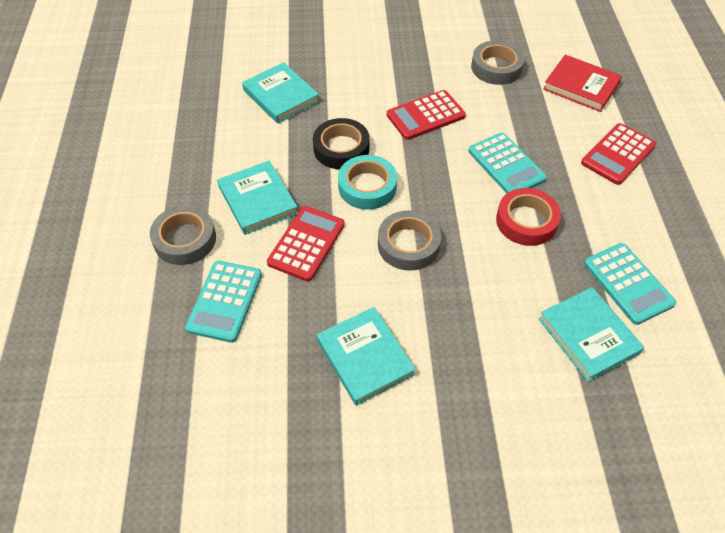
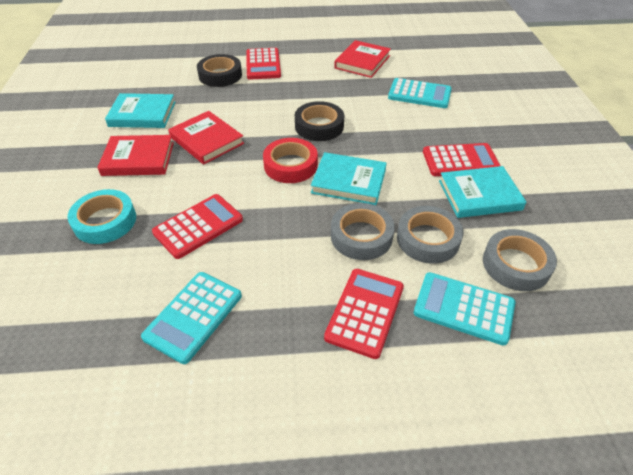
black tape: 1 -> 2
red book: 1 -> 3
red calculator: 3 -> 4
turquoise book: 4 -> 3

